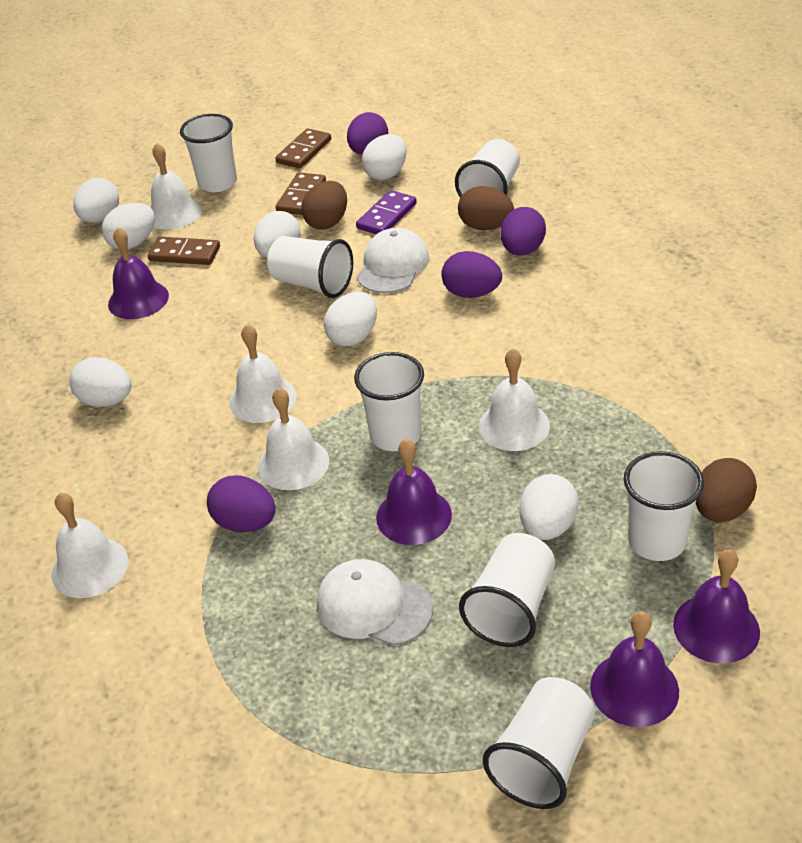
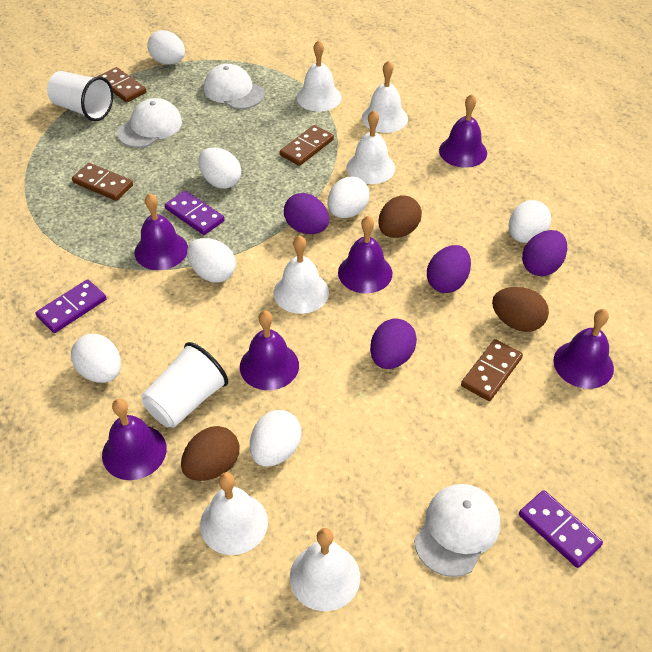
brown domino: 3 -> 4
purple bell: 4 -> 6
purple domino: 1 -> 3
white bell: 5 -> 6
white cap: 2 -> 3
white cup: 7 -> 2

